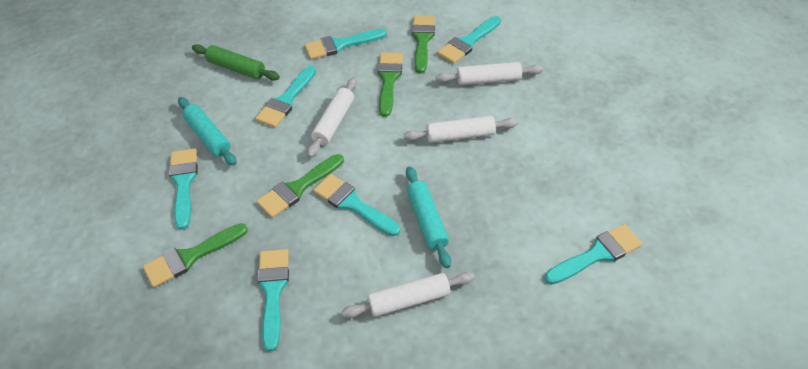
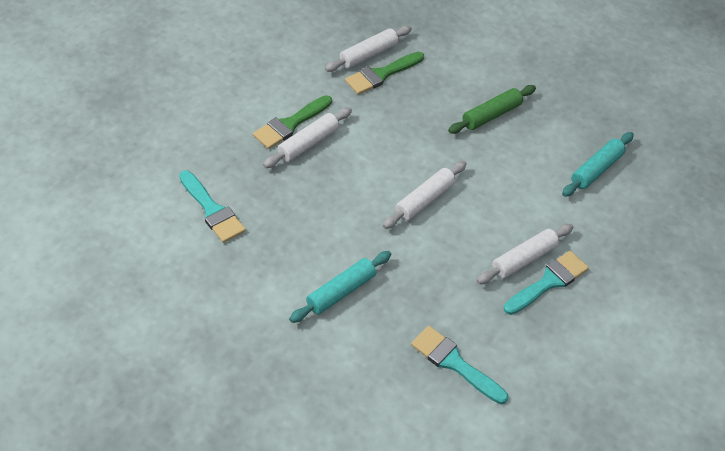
green brush: 4 -> 2
turquoise brush: 7 -> 3

